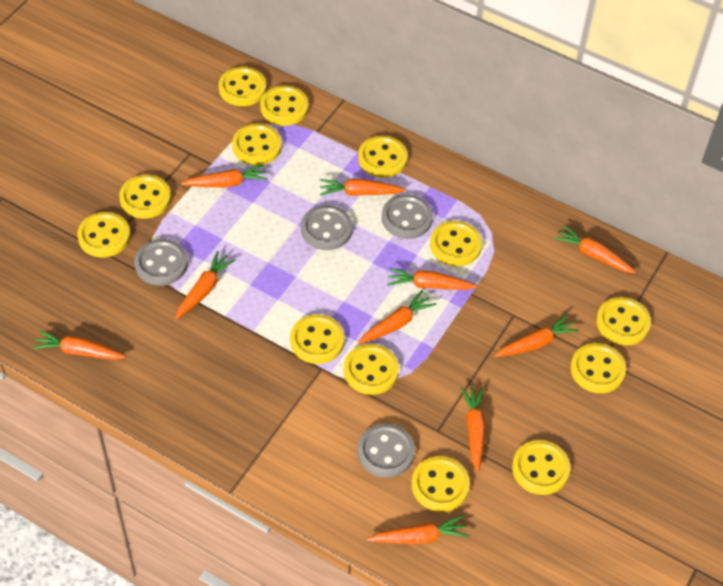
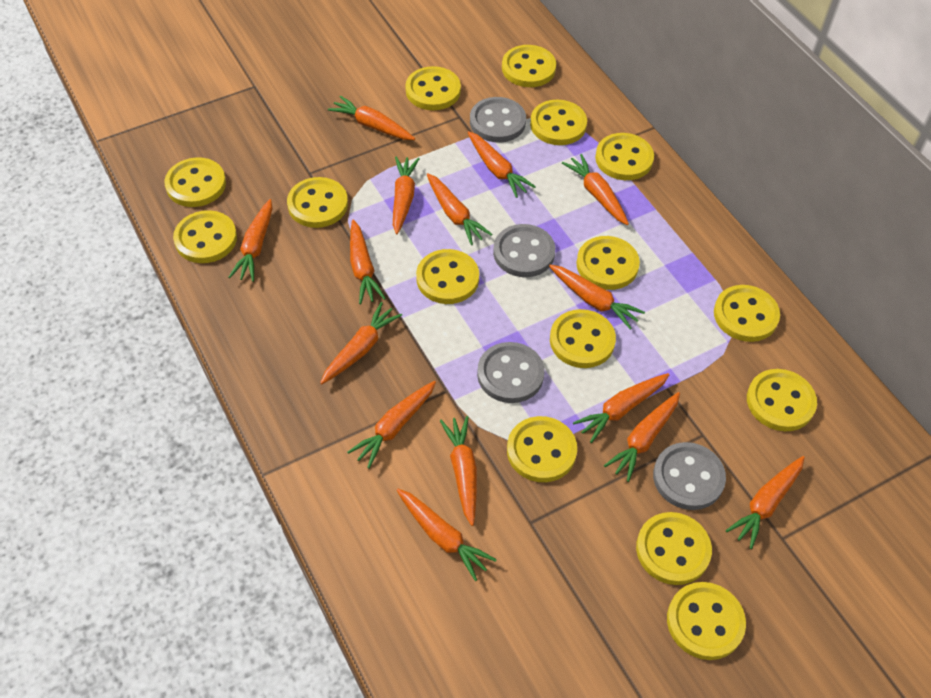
orange carrot: 10 -> 15
yellow button: 13 -> 15

